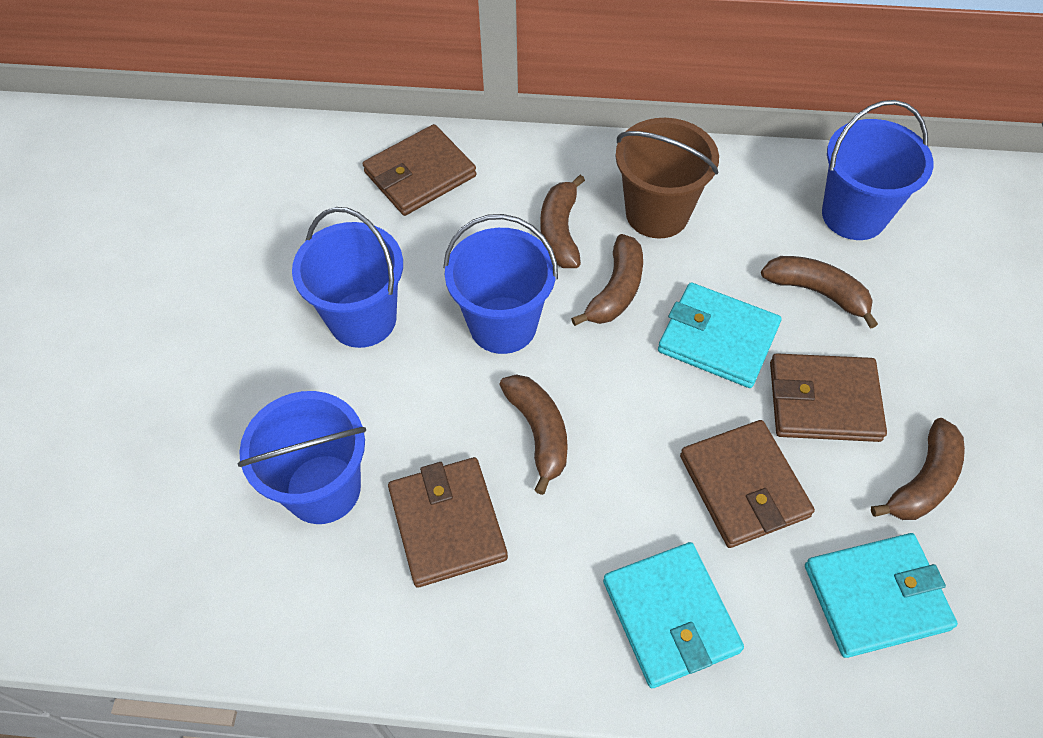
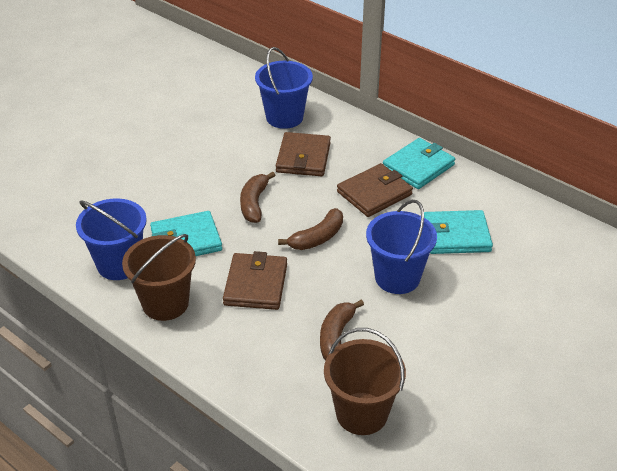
blue bucket: 4 -> 3
brown banana: 5 -> 3
brown bucket: 1 -> 2
brown wallet: 4 -> 3

